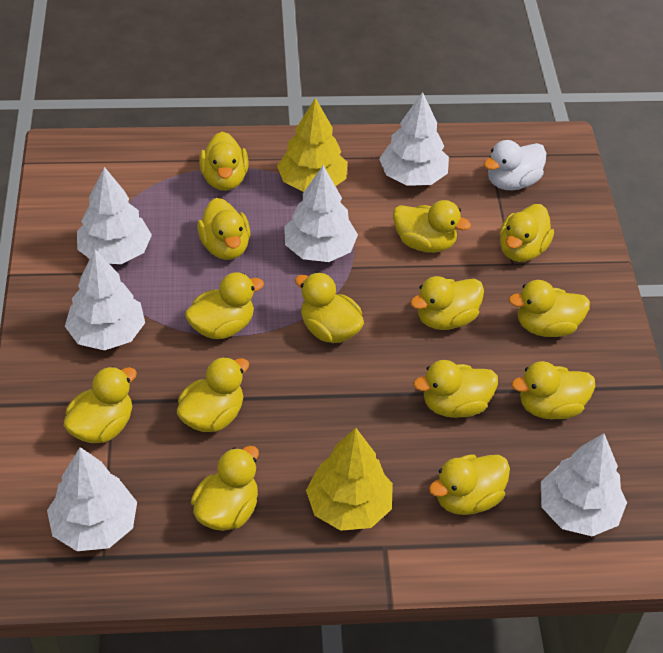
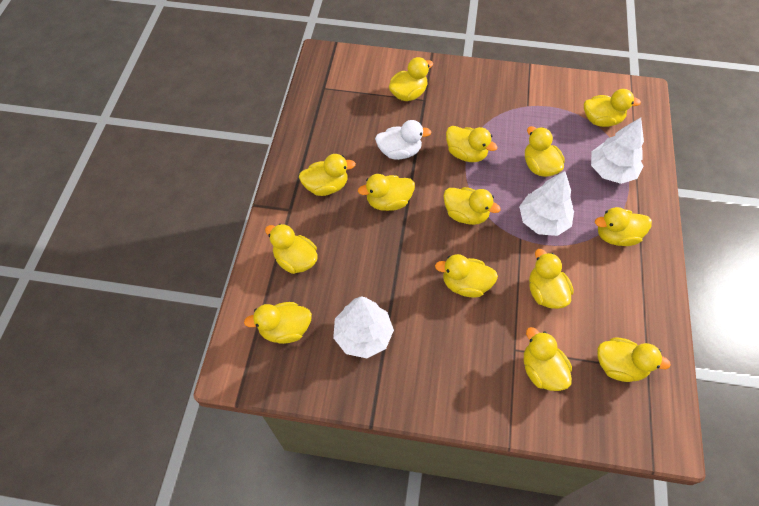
white tree: 6 -> 3
yellow tree: 2 -> 0

